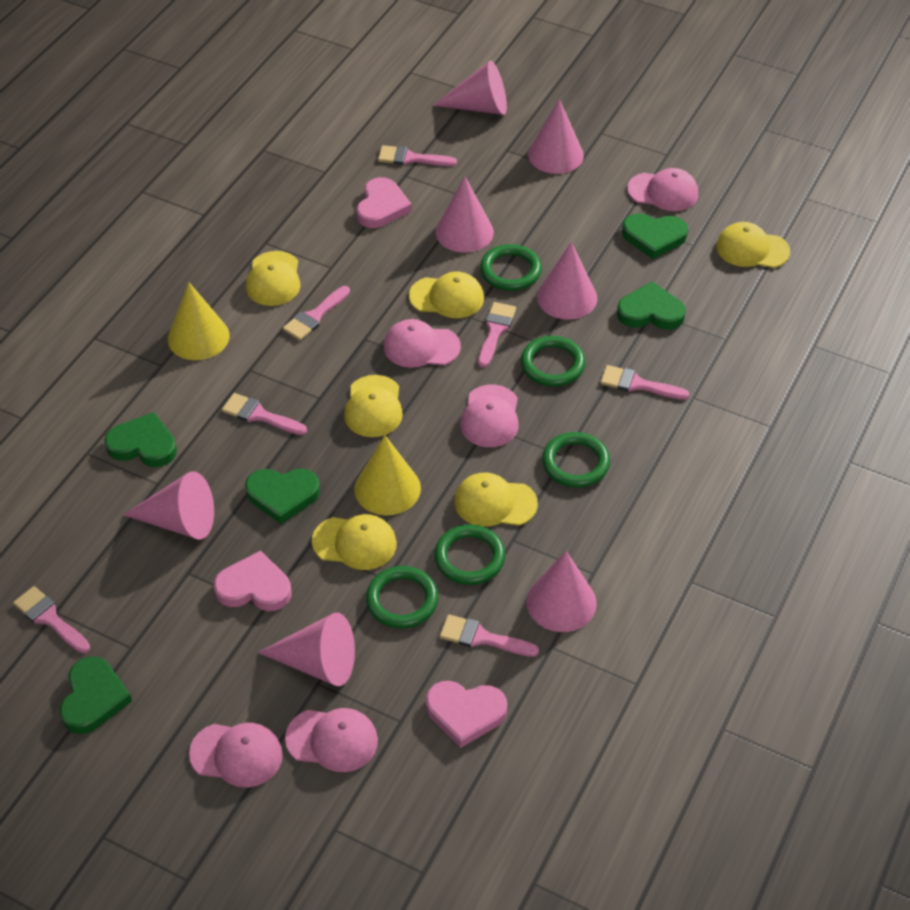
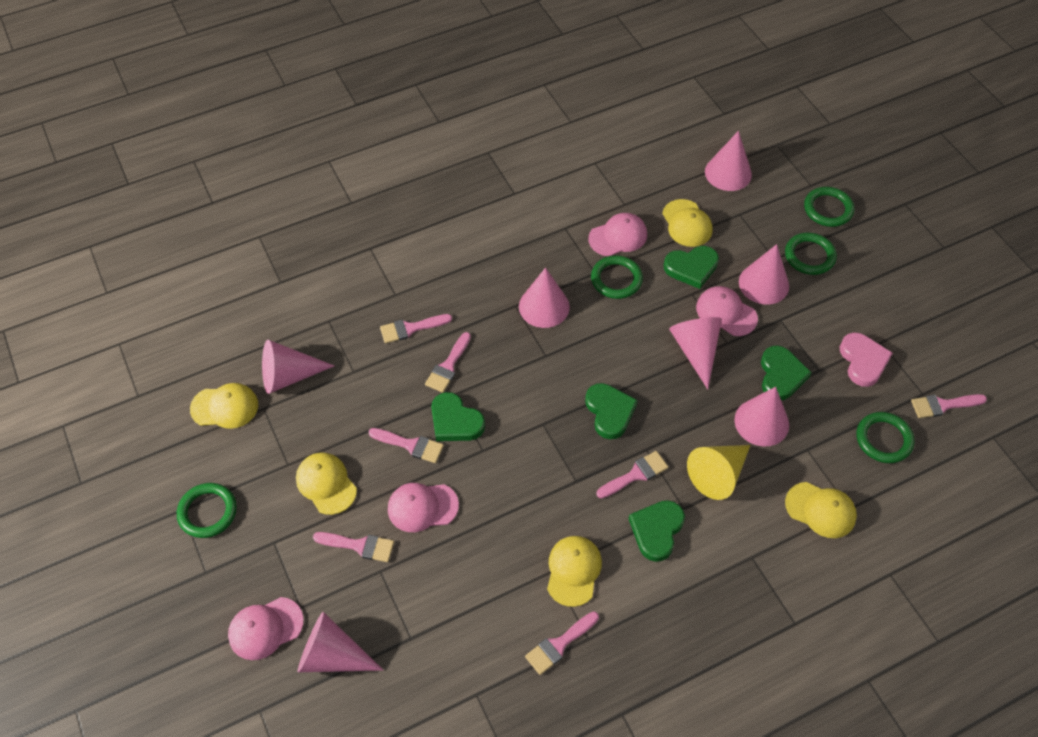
pink cap: 5 -> 4
pink heart: 3 -> 1
yellow cap: 6 -> 5
yellow cone: 2 -> 1

